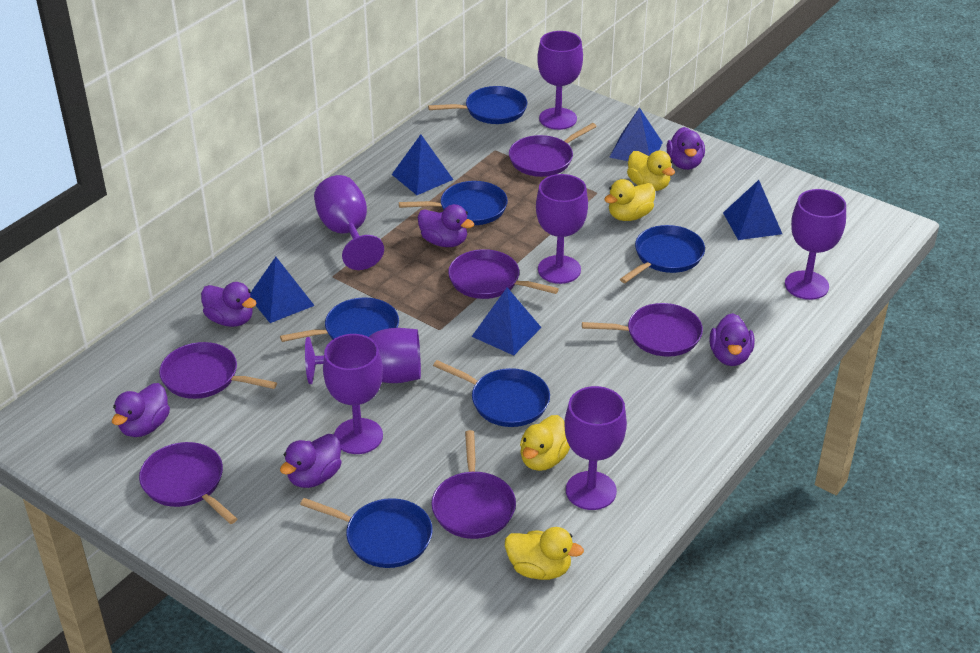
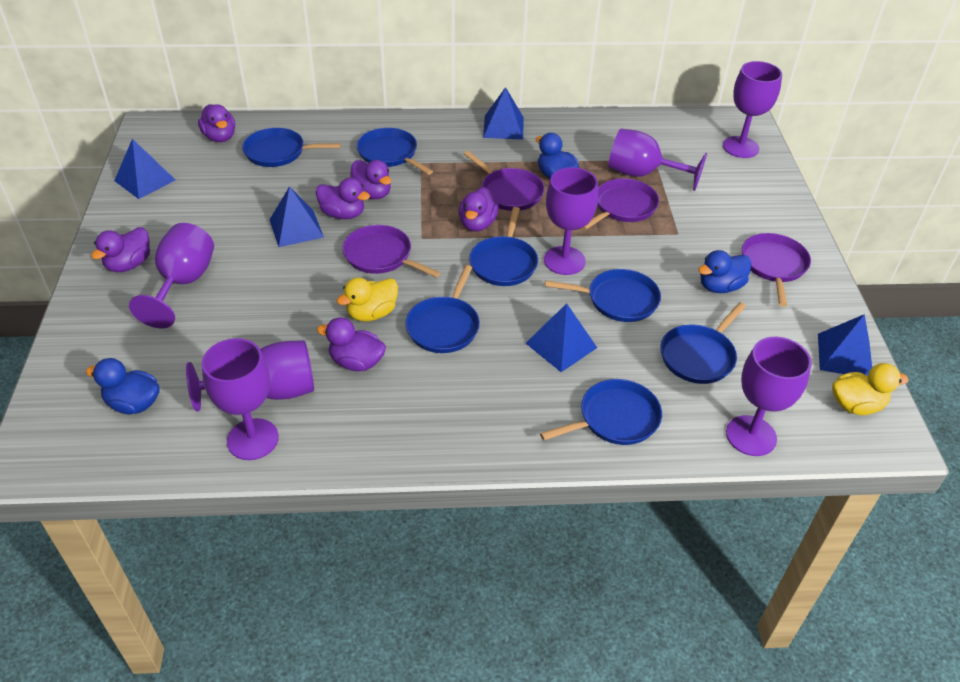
blue duck: 0 -> 3
blue pan: 6 -> 7
purple pan: 6 -> 4
yellow duck: 4 -> 2

